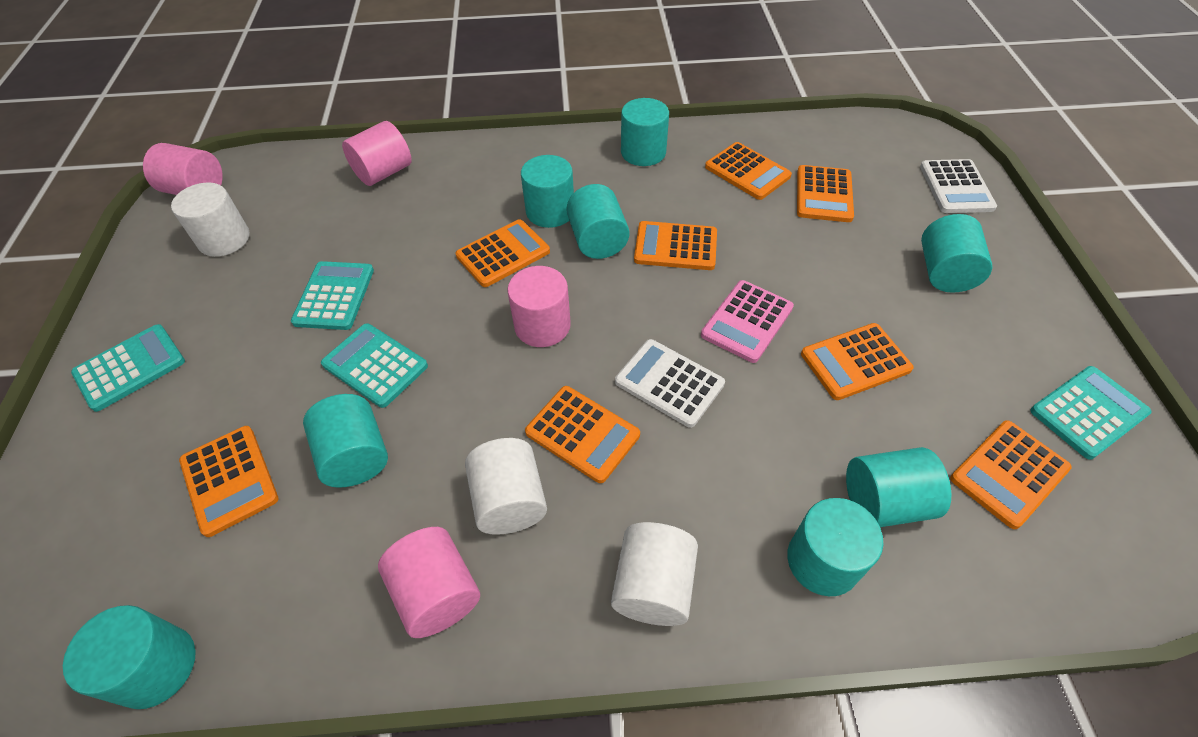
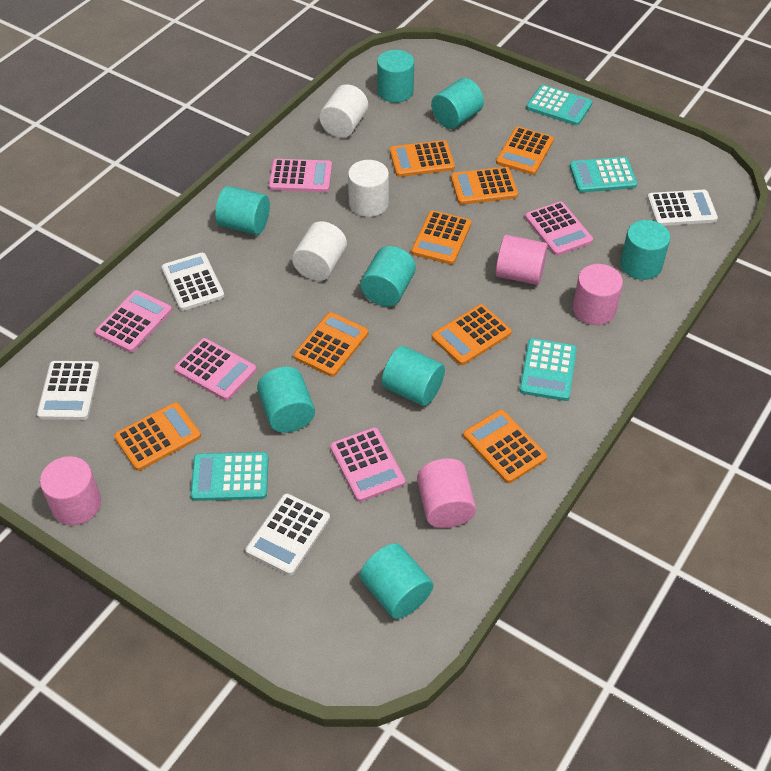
pink calculator: 1 -> 5
white calculator: 2 -> 4

